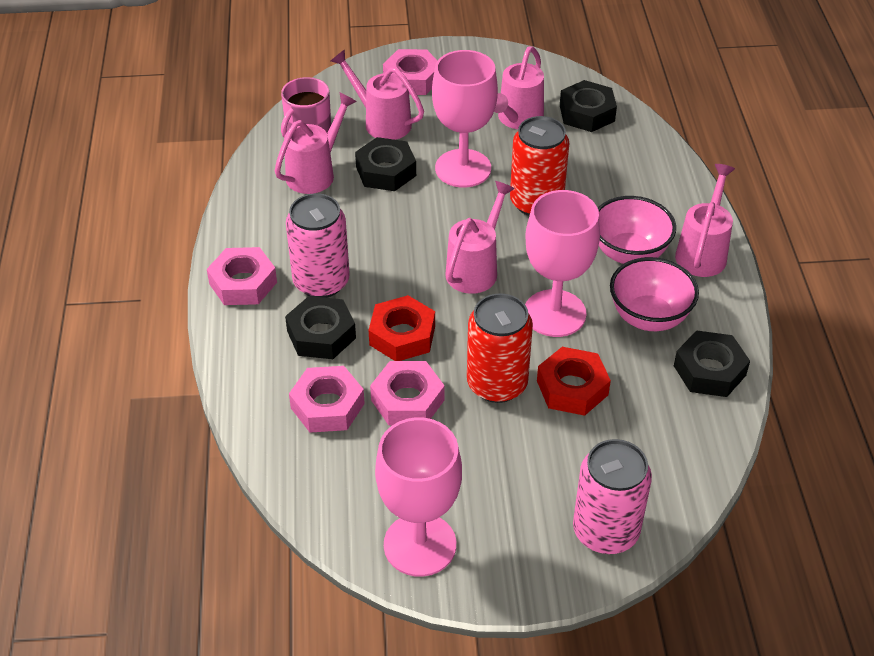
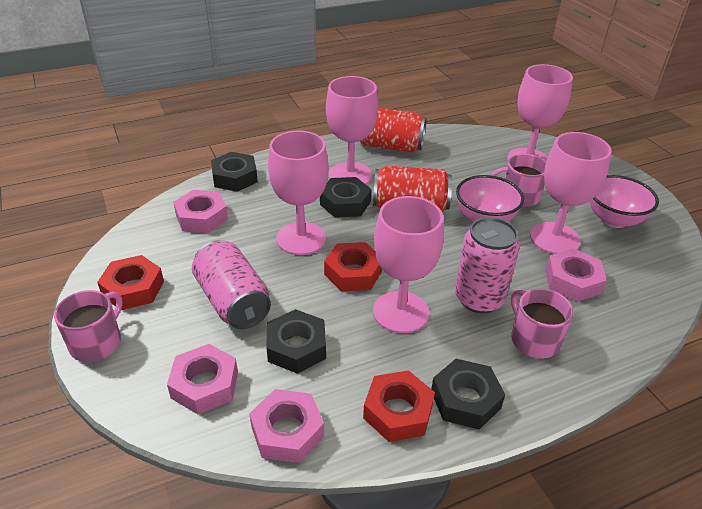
pink goblet: 3 -> 5
pink mug: 1 -> 3
pink watering can: 5 -> 0
red nut: 2 -> 3

